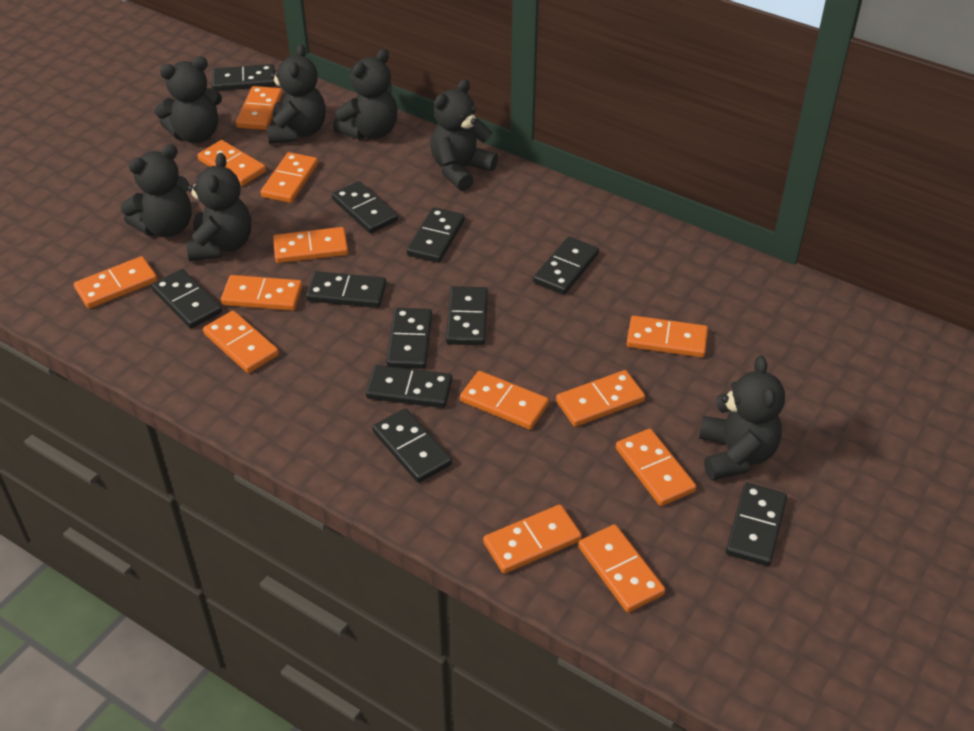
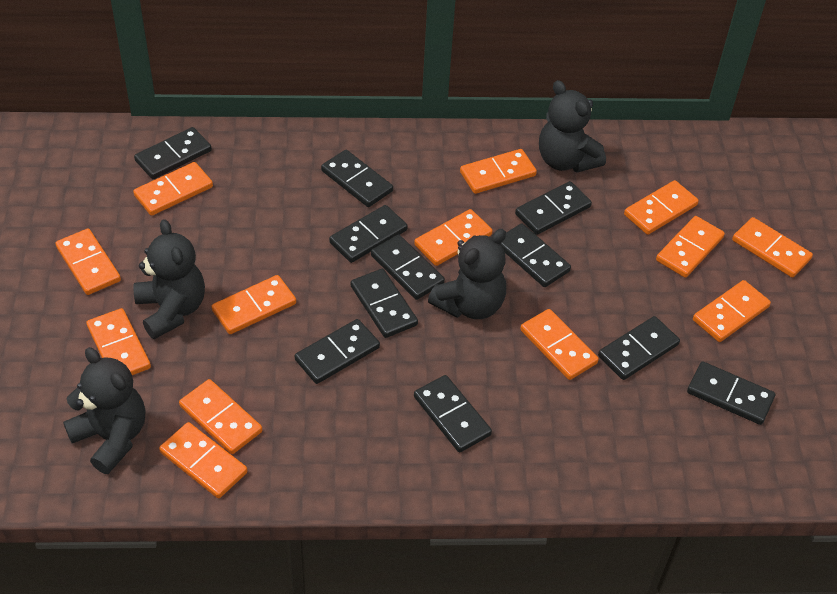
black teddy bear: 7 -> 4

